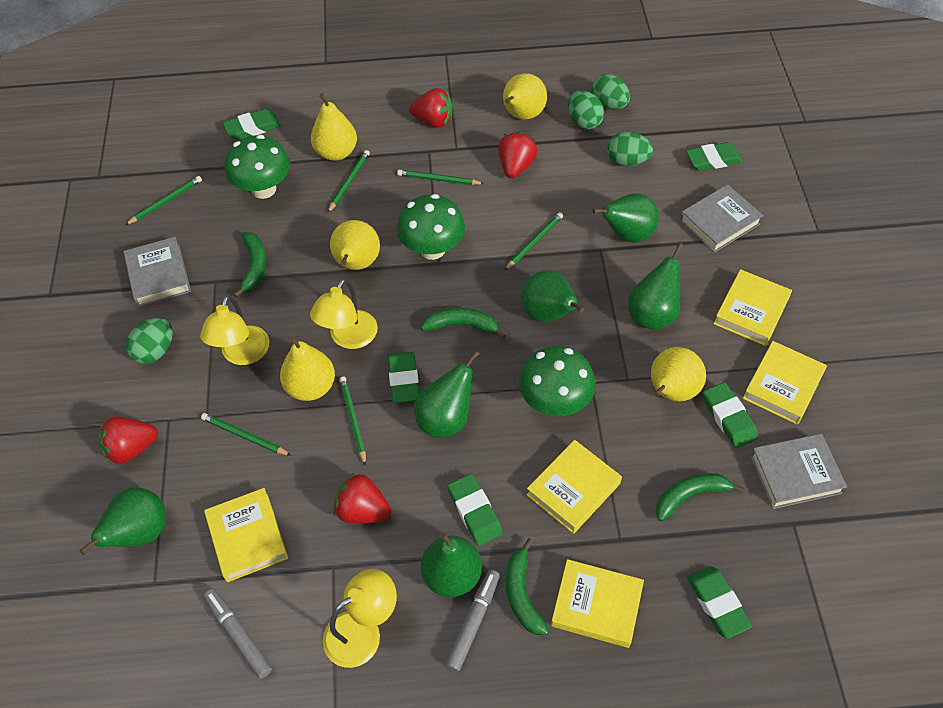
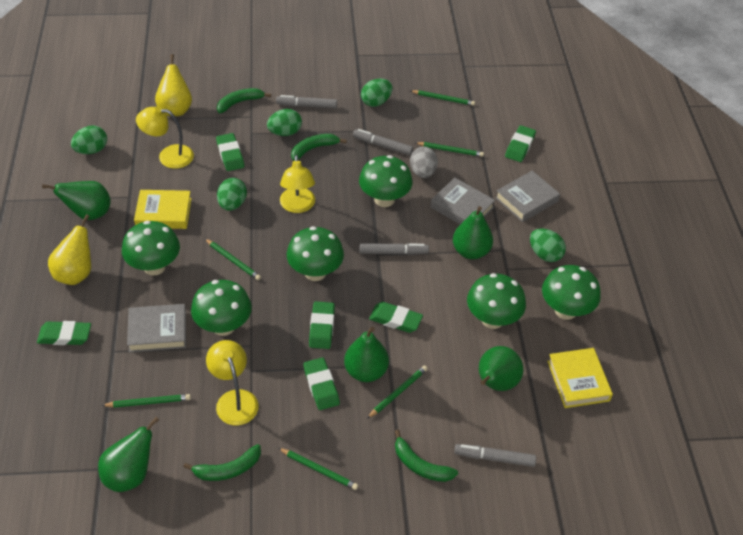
green egg: 4 -> 5
green mushroom: 3 -> 6
green pear: 6 -> 5
grey egg: 0 -> 1
grey marker: 2 -> 4
red strawberry: 4 -> 0
yellow book: 5 -> 2
yellow pear: 5 -> 2

